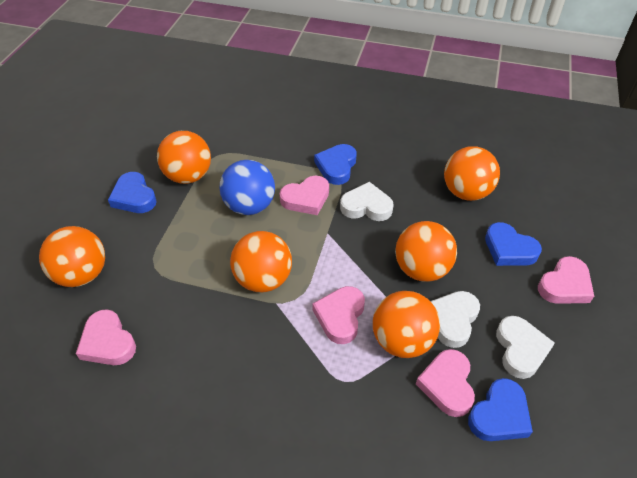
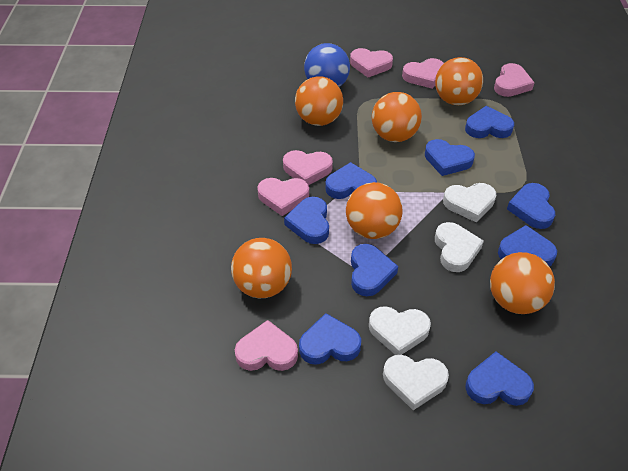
blue heart: 4 -> 9
pink heart: 5 -> 6
white heart: 3 -> 4

